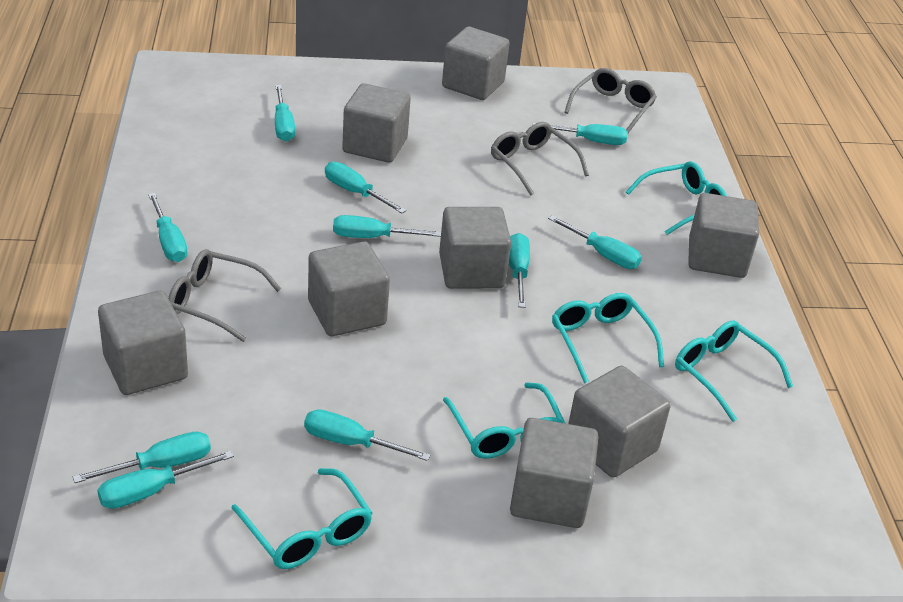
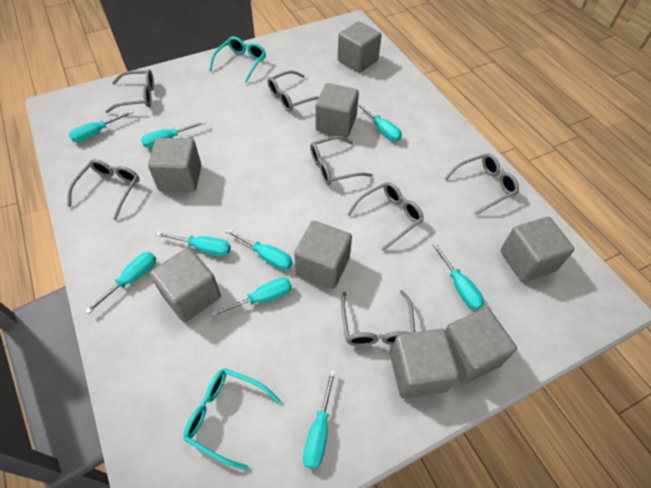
grey glasses: 3 -> 7
turquoise glasses: 5 -> 2
turquoise screwdriver: 10 -> 9

